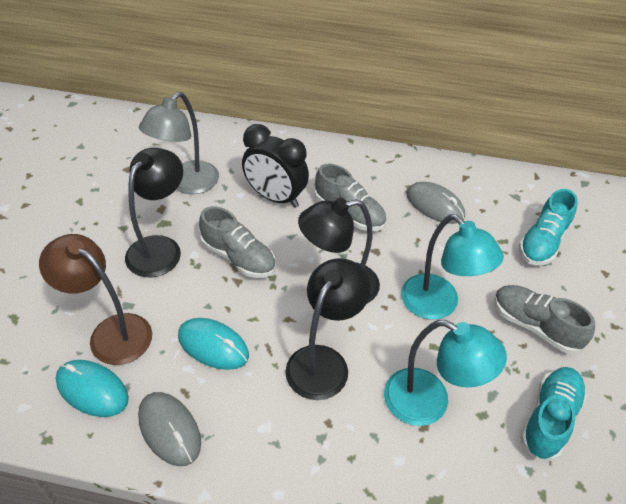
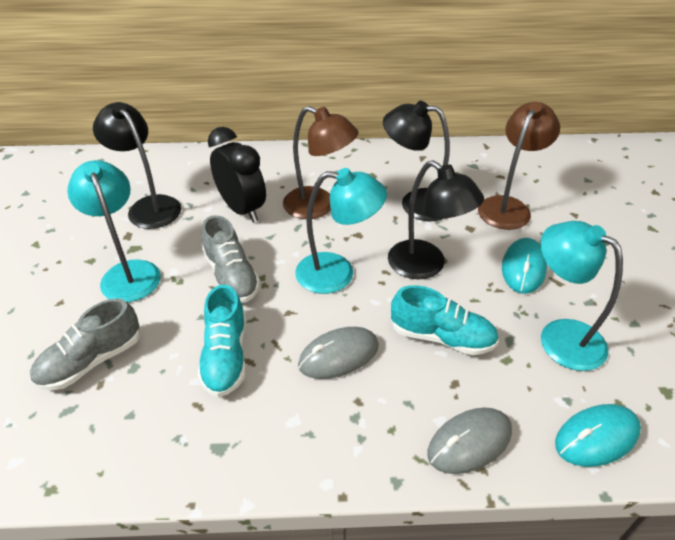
brown lamp: 1 -> 2
grey lamp: 1 -> 0
grey shoe: 3 -> 2
turquoise lamp: 2 -> 3

